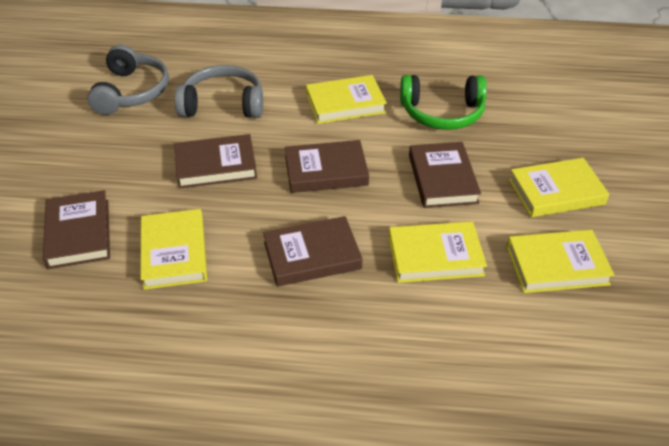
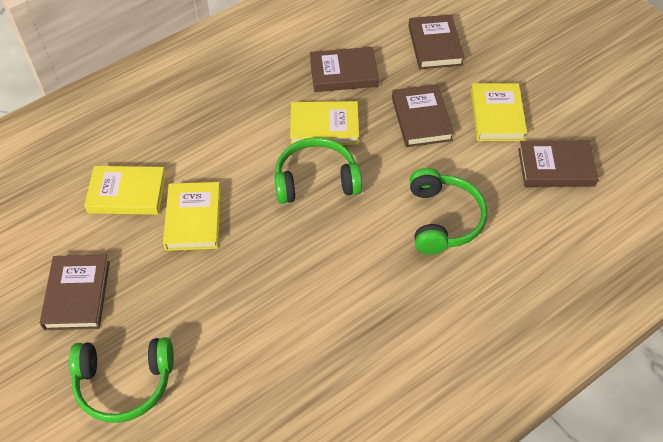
green headphones: 1 -> 3
grey headphones: 2 -> 0
yellow book: 5 -> 4

